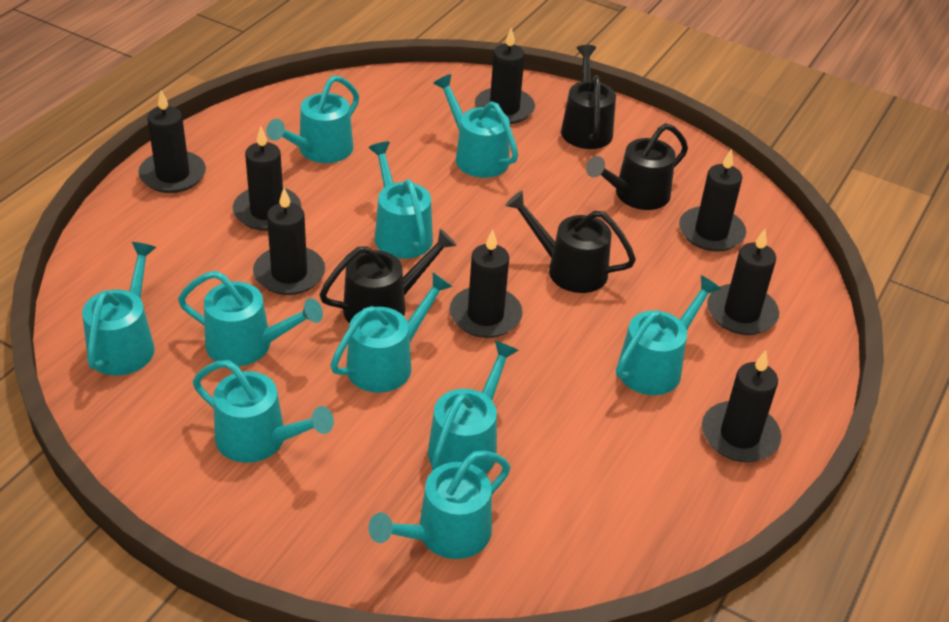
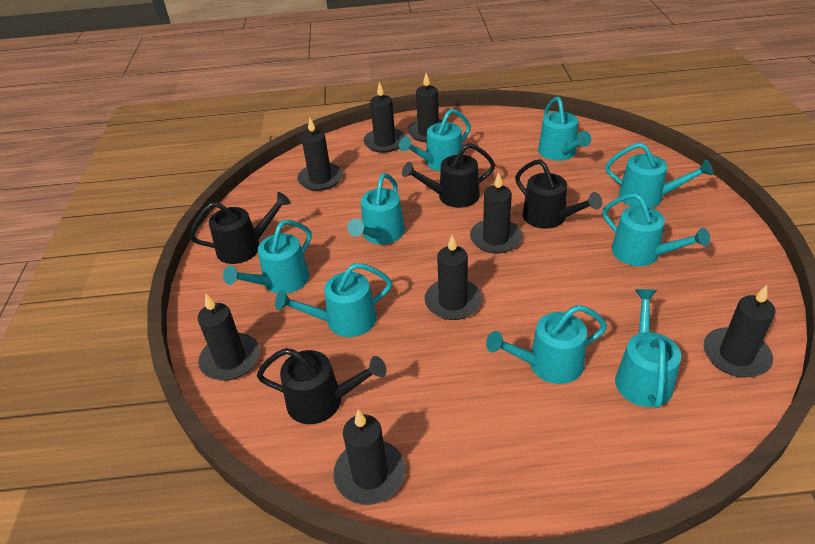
turquoise watering can: 10 -> 9

